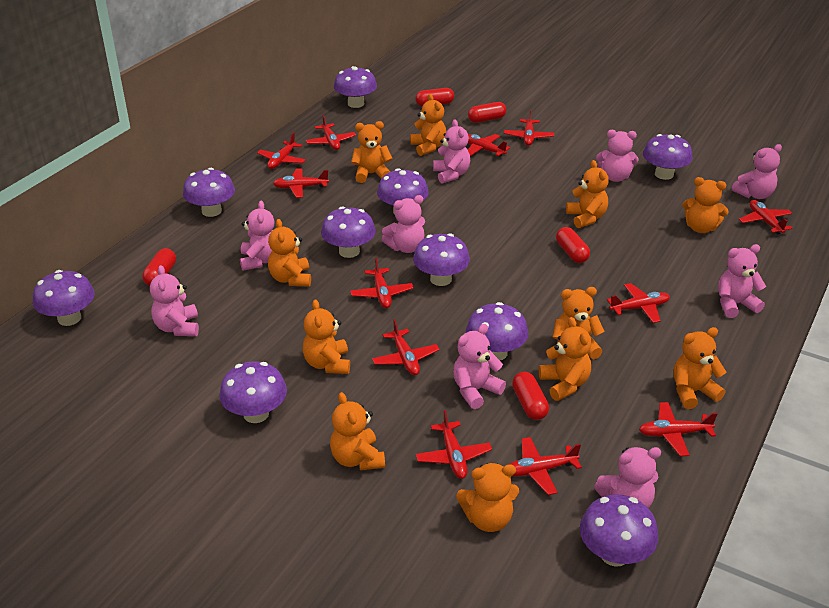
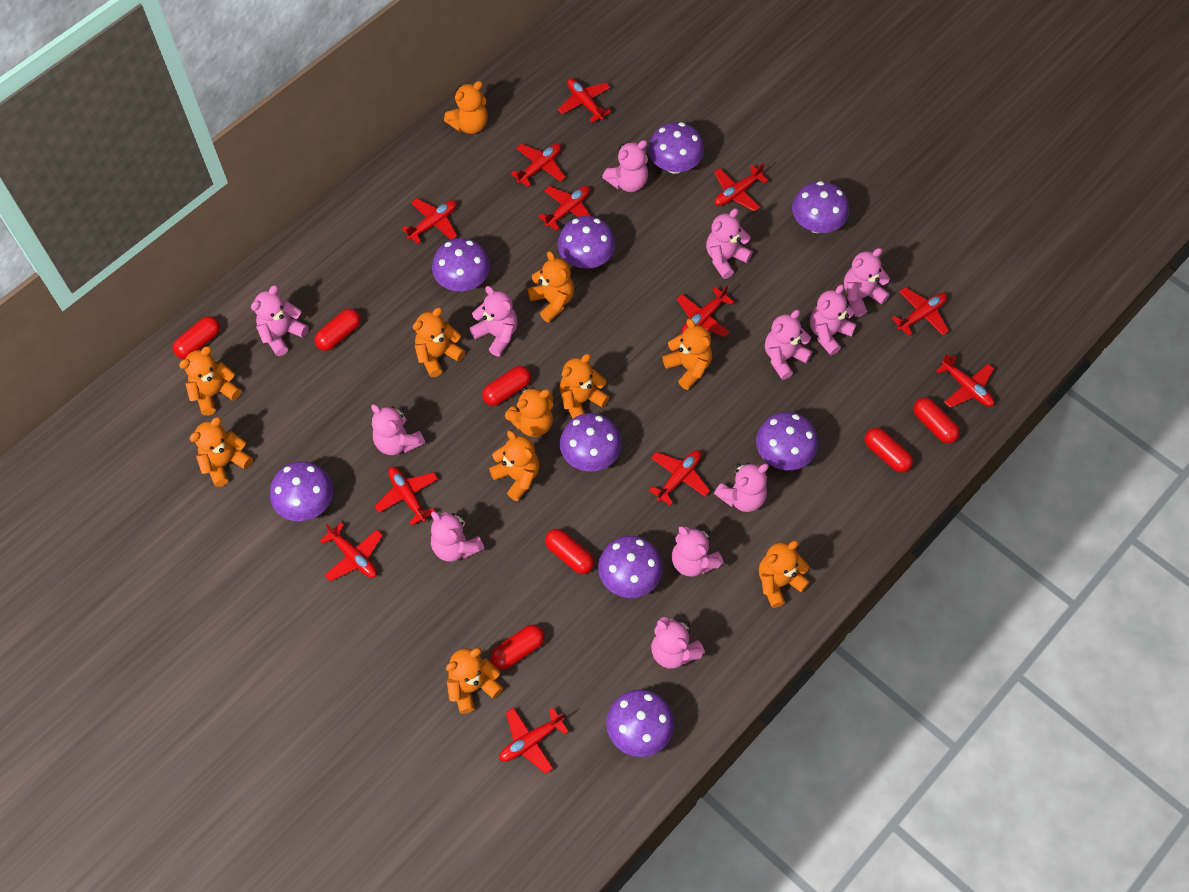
pink teddy bear: 9 -> 12
purple mushroom: 10 -> 9
red capsule: 5 -> 7

